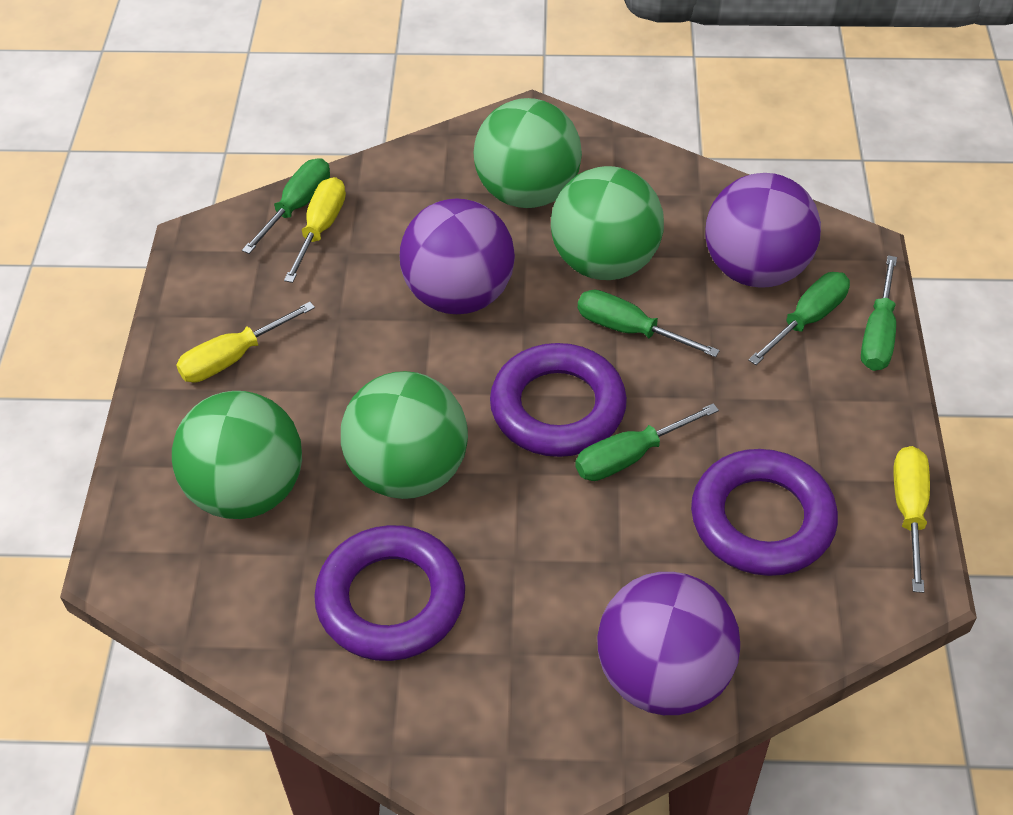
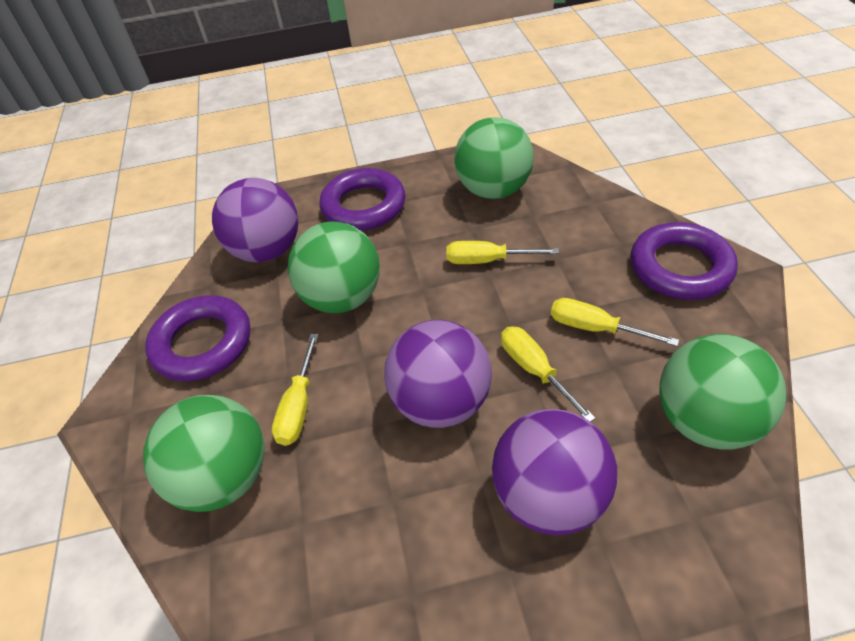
green screwdriver: 5 -> 0
yellow screwdriver: 3 -> 4

